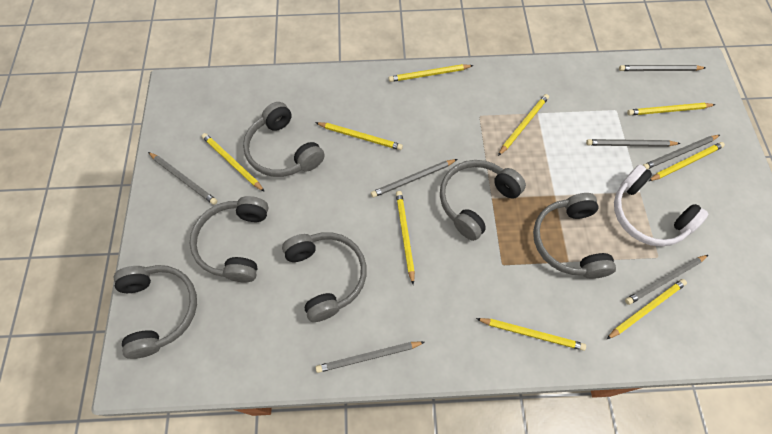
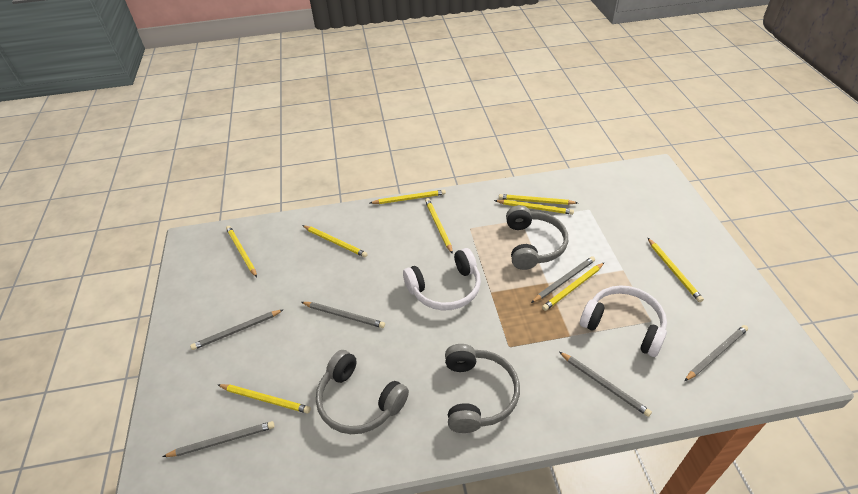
grey headphones: 6 -> 3
grey pencil: 7 -> 6
white headphones: 1 -> 2

